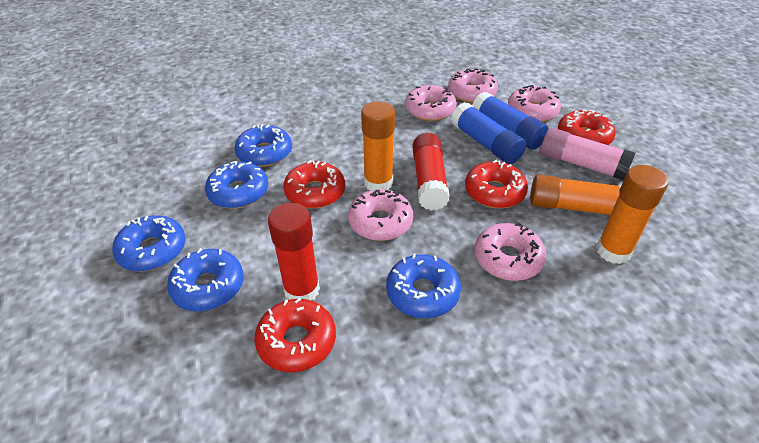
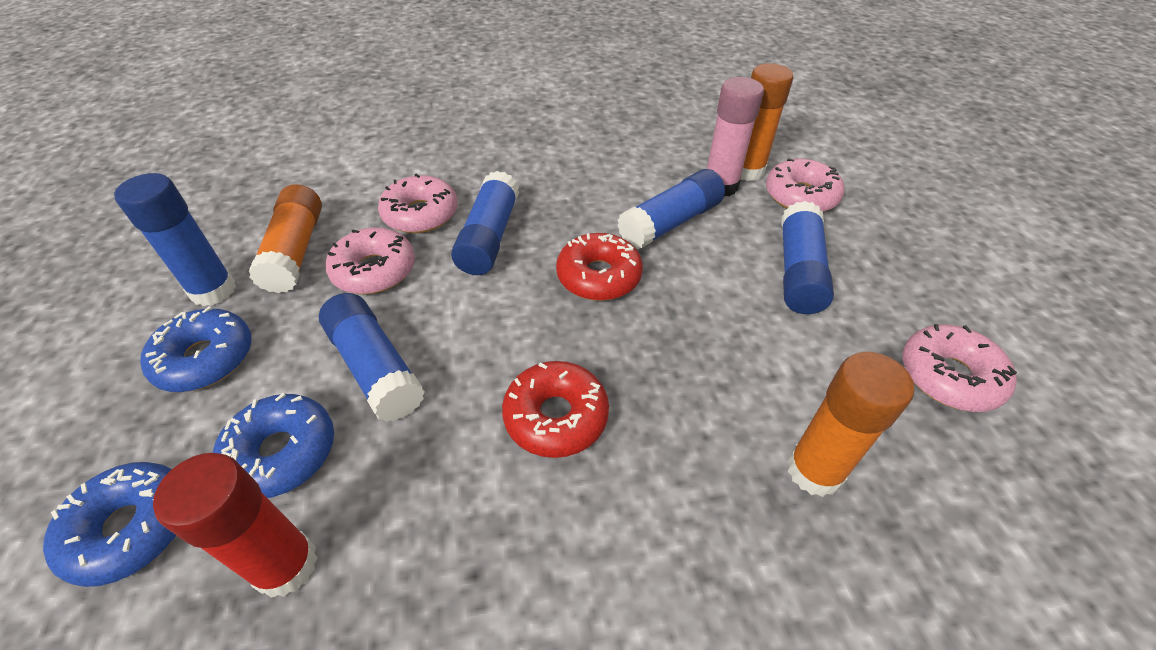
blue donut: 5 -> 3
blue glue stick: 2 -> 5
pink donut: 5 -> 4
red donut: 4 -> 2
red glue stick: 2 -> 1

